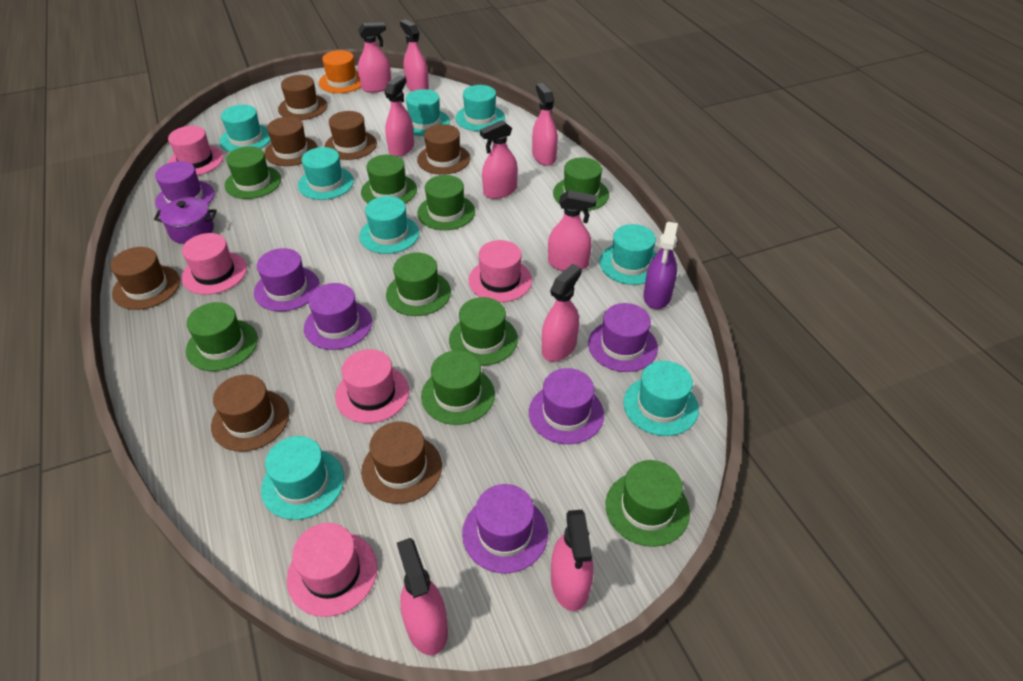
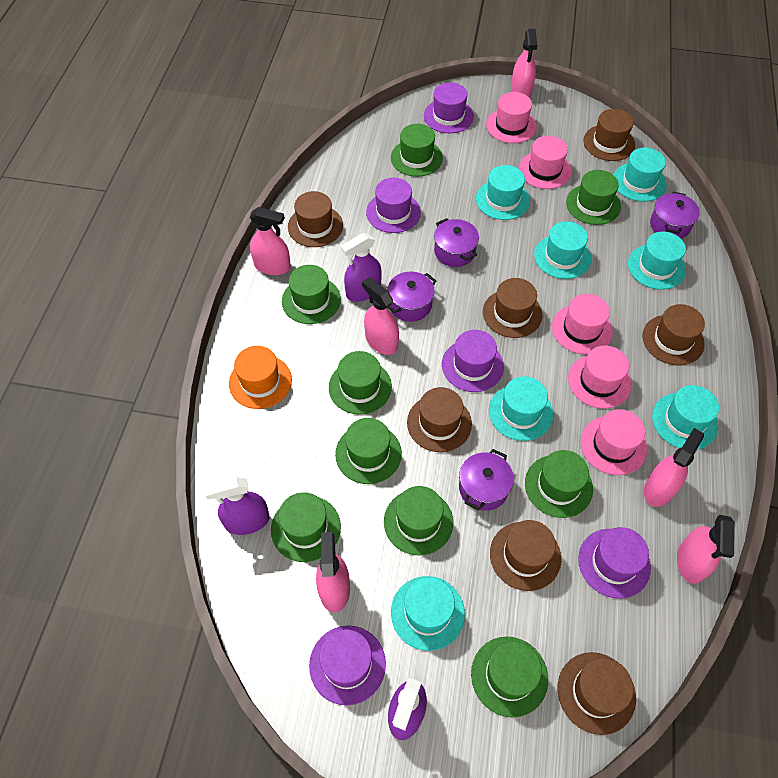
pink spray bottle: 9 -> 6
purple hat: 6 -> 5
purple pot: 1 -> 4
purple spray bottle: 1 -> 3
turquoise hat: 8 -> 7

